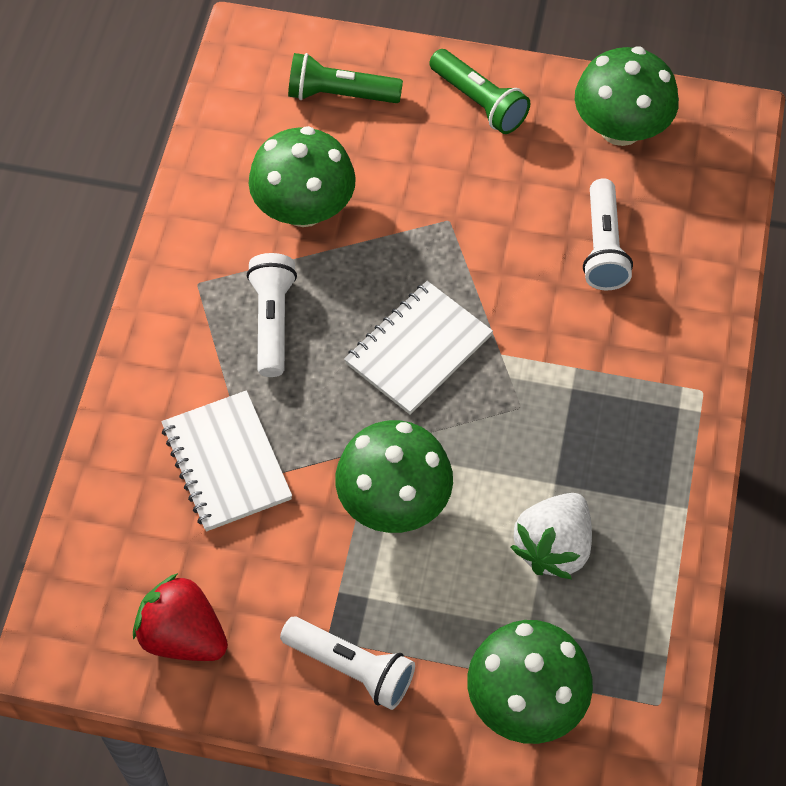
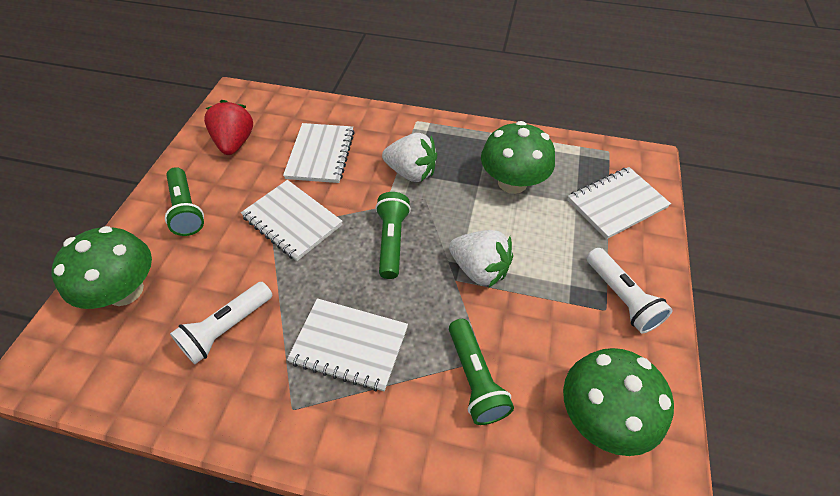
green flashlight: 2 -> 3
green mushroom: 4 -> 3
white flashlight: 3 -> 2
white notebook: 2 -> 4
white strawberry: 1 -> 2

